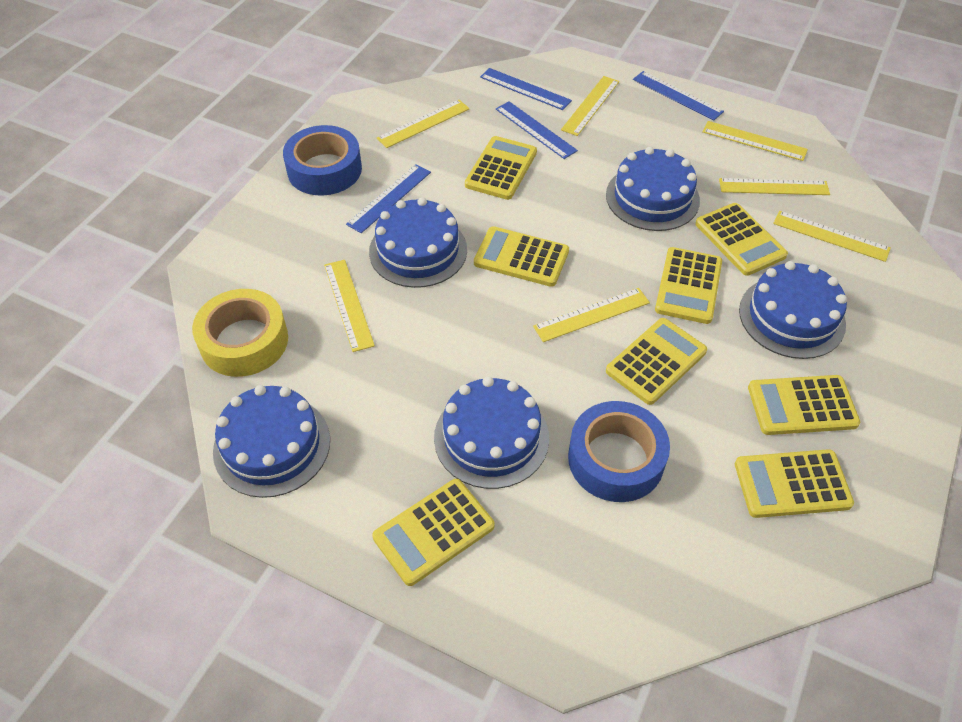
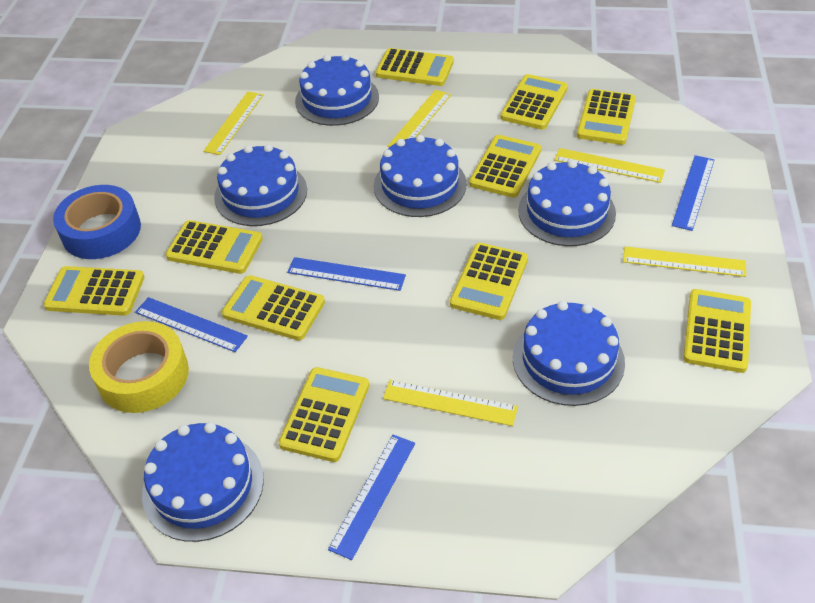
blue cake: 5 -> 6
blue tape: 2 -> 1
yellow calculator: 8 -> 10
yellow ruler: 7 -> 5

